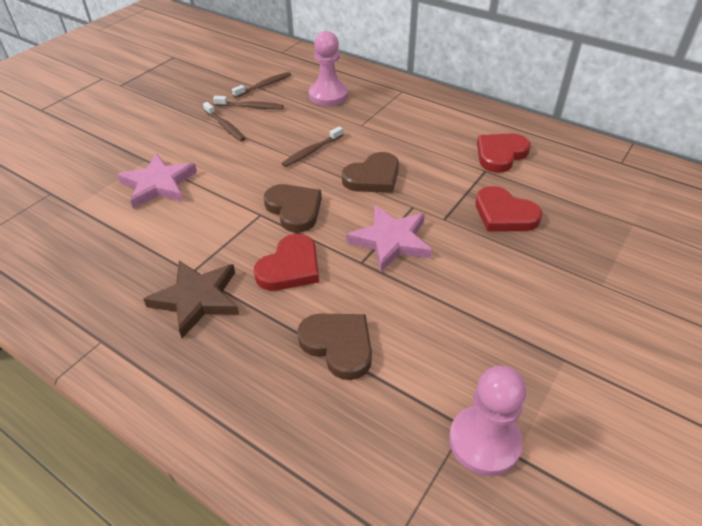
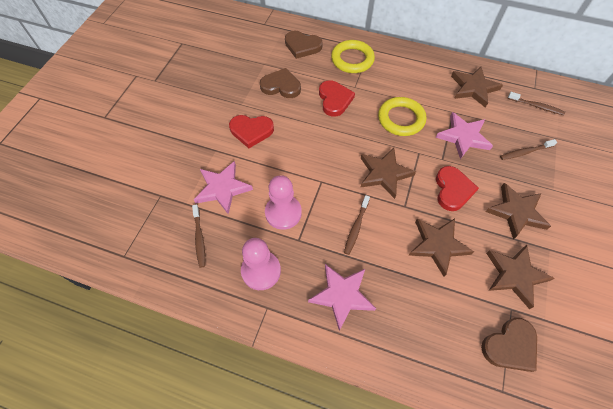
brown star: 1 -> 5
pink star: 2 -> 3
yellow ring: 0 -> 2

